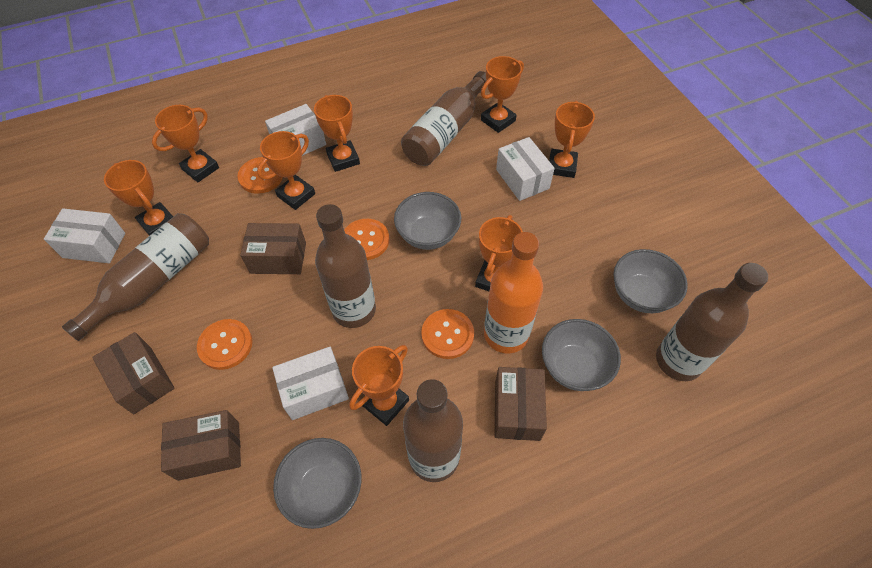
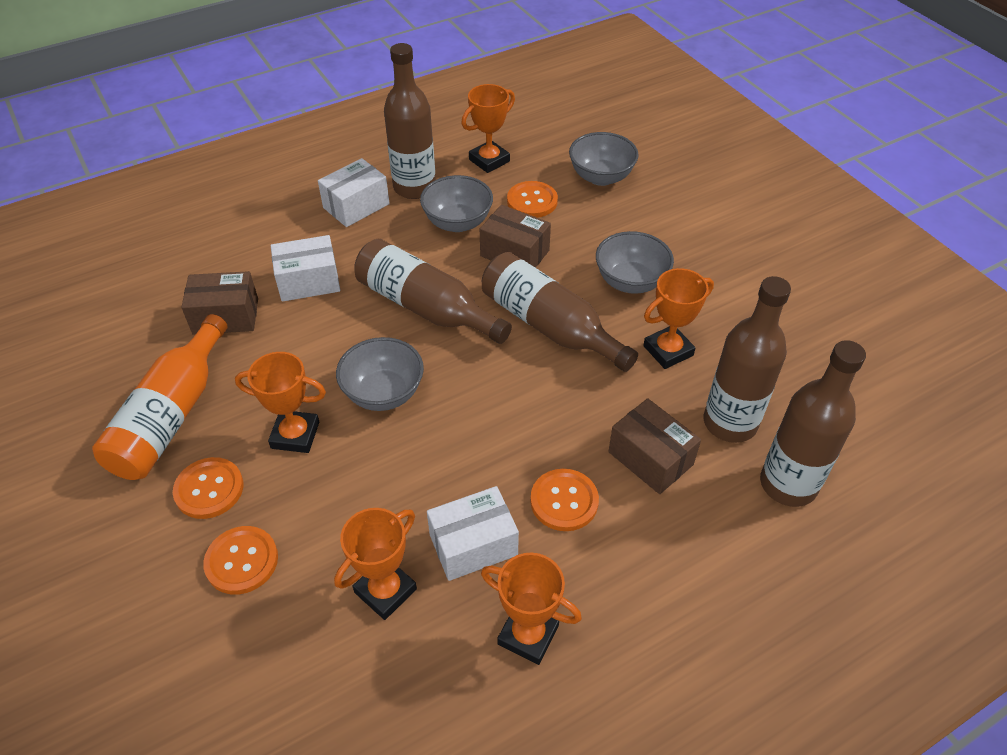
brown box: 4 -> 3
orange trophy: 8 -> 5
white box: 4 -> 3

